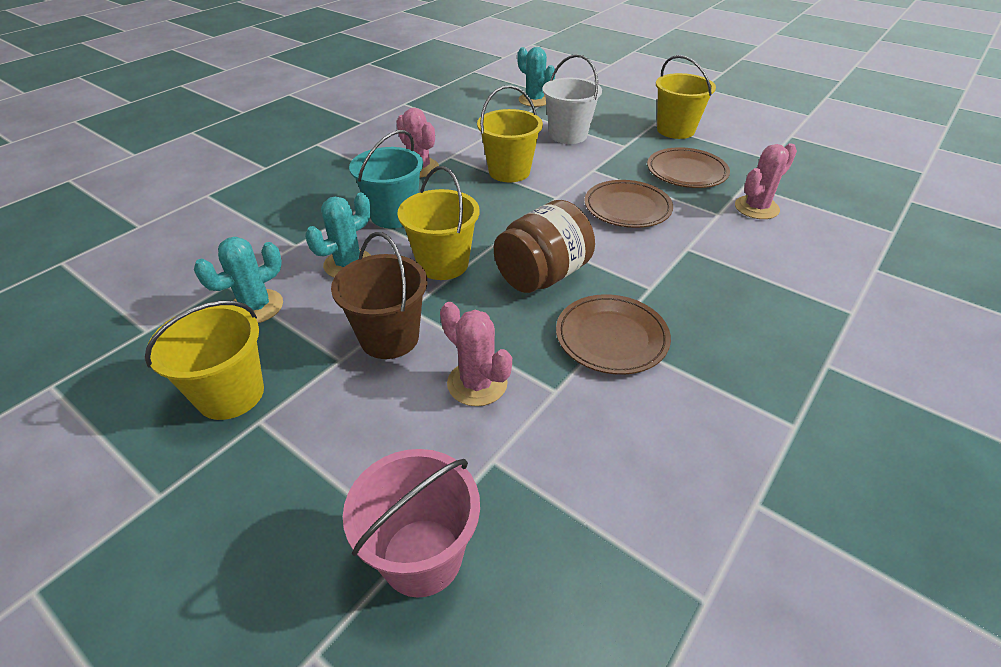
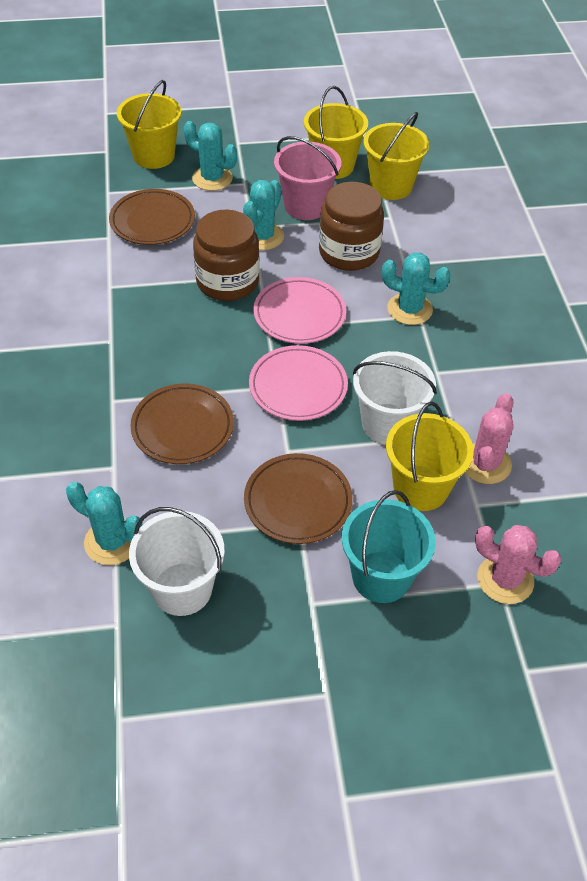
brown bucket: 1 -> 0
brown jar: 1 -> 2
pink cactus: 3 -> 2
pink plate: 0 -> 2
turquoise cactus: 3 -> 4
white bucket: 1 -> 2

